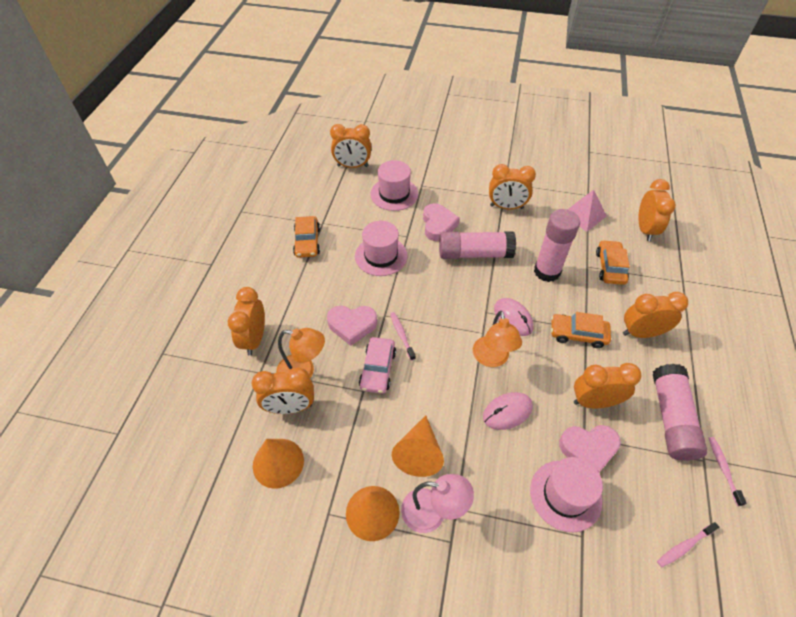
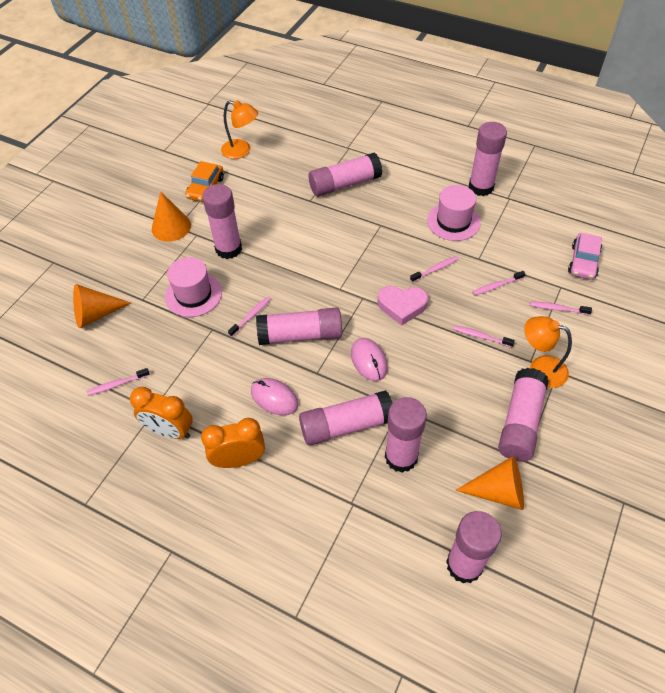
orange car: 3 -> 1
orange clock: 7 -> 2
pink glue stick: 3 -> 8
pink hat: 3 -> 2
pink heart: 3 -> 1
pink lamp: 1 -> 0
pink pyramid: 1 -> 0
pink toothbrush: 3 -> 6

